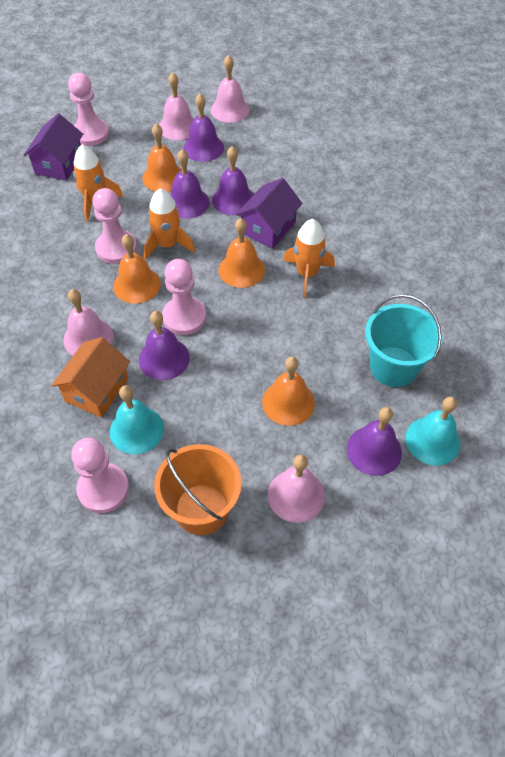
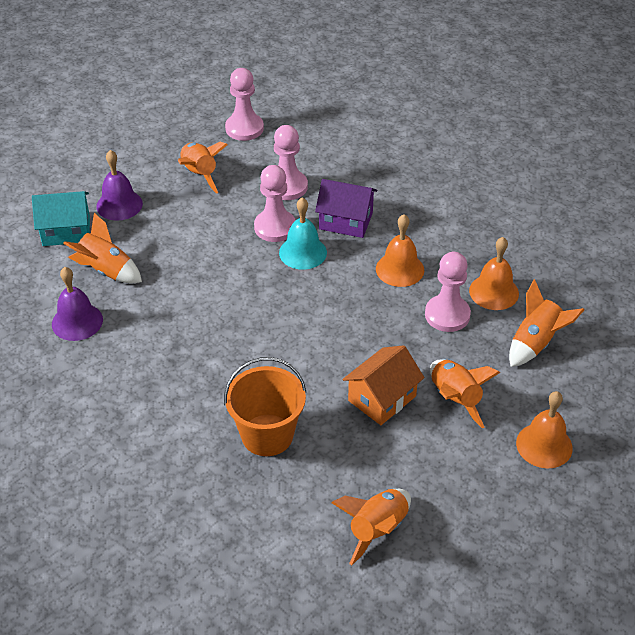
orange bell: 4 -> 3
orange rocket: 3 -> 5
pink bell: 4 -> 0
purple bell: 5 -> 2
purple house: 2 -> 1
turquoise bell: 2 -> 1
turquoise bucket: 1 -> 0
turquoise house: 0 -> 1

